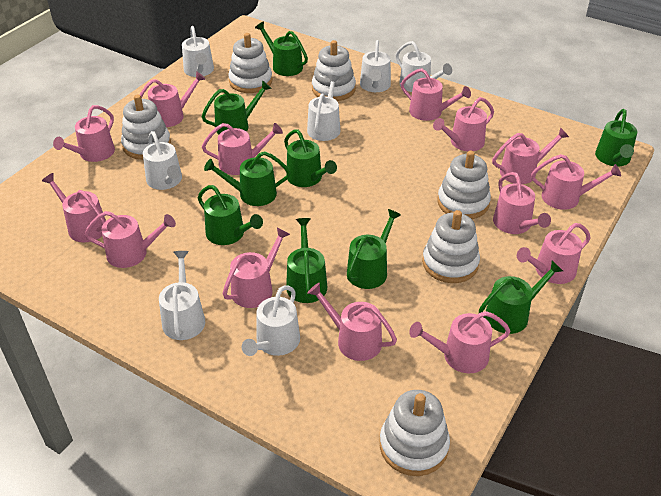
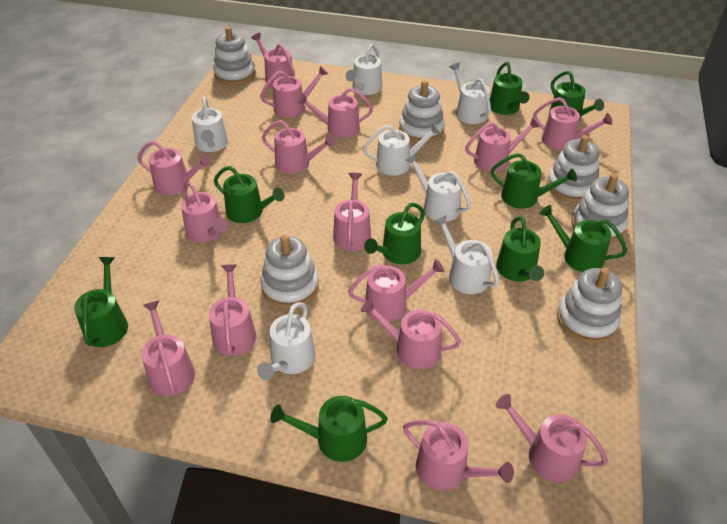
pink watering can: 14 -> 15

